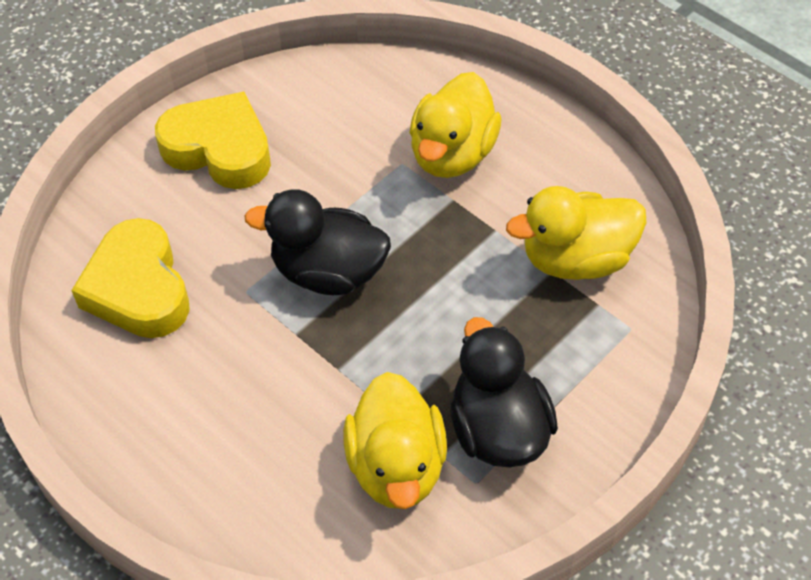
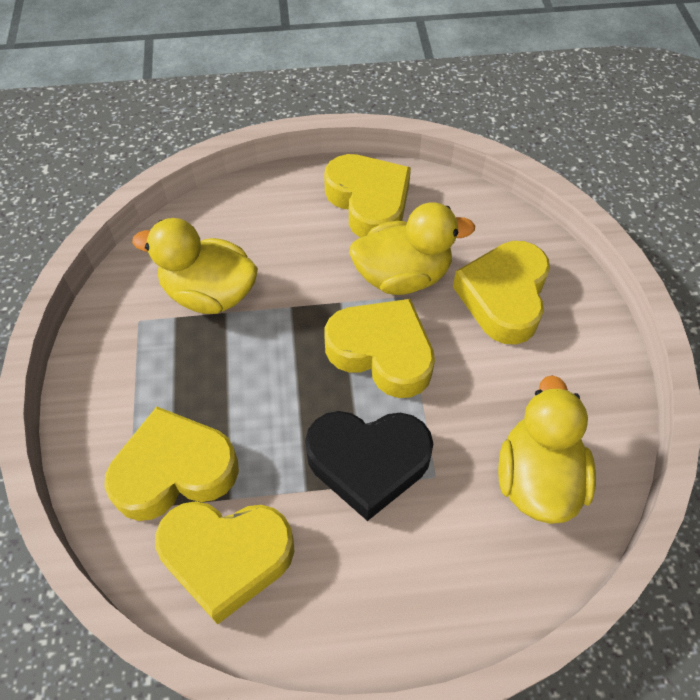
black duck: 2 -> 0
black heart: 0 -> 1
yellow heart: 2 -> 5

